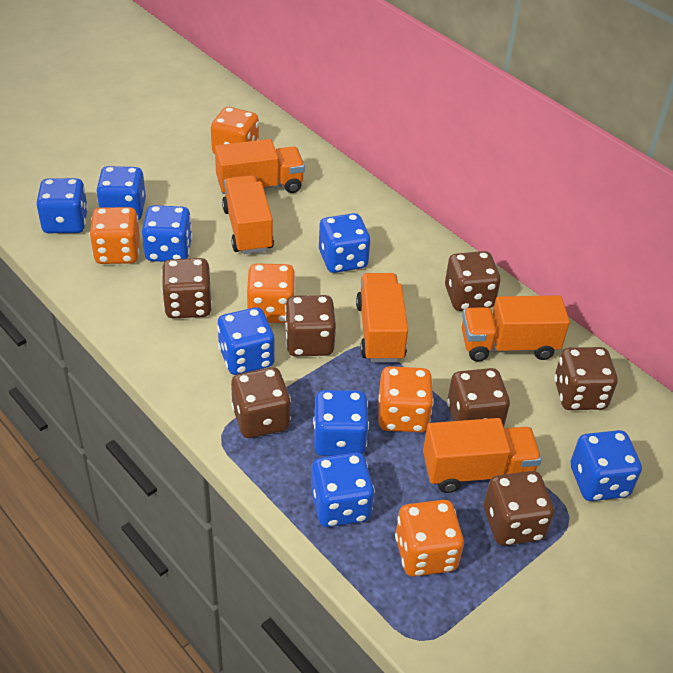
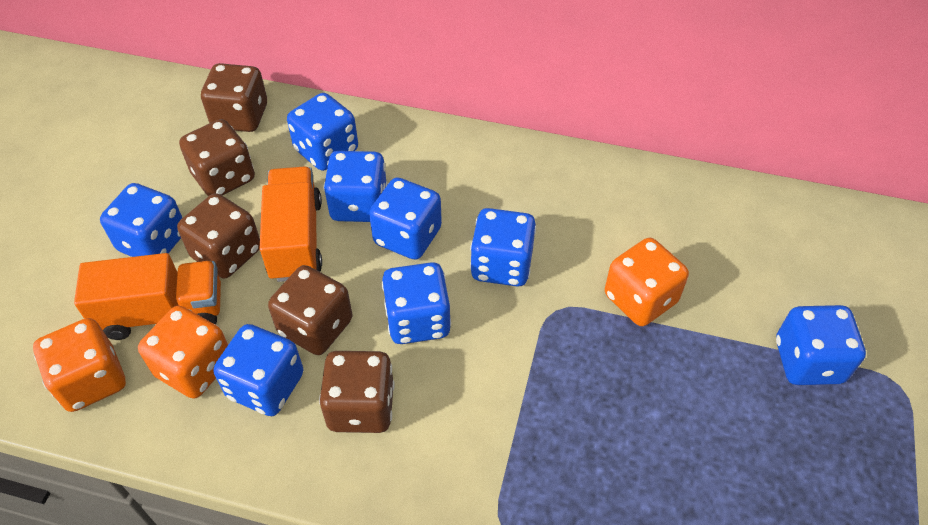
brown dice: 7 -> 5
orange dice: 5 -> 3
orange truck: 5 -> 2

